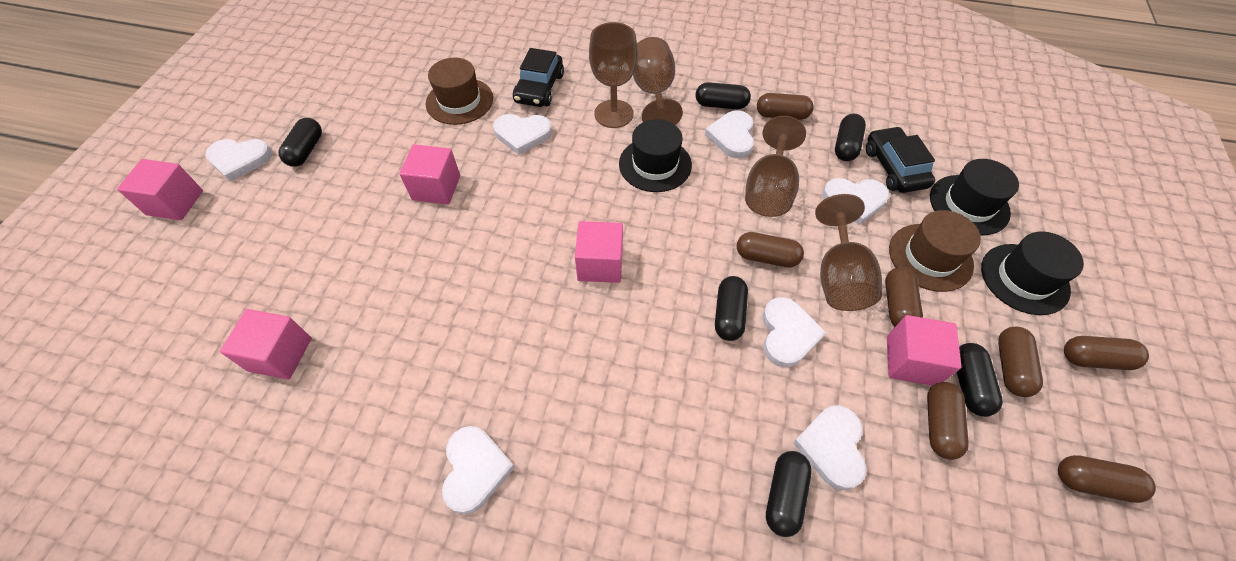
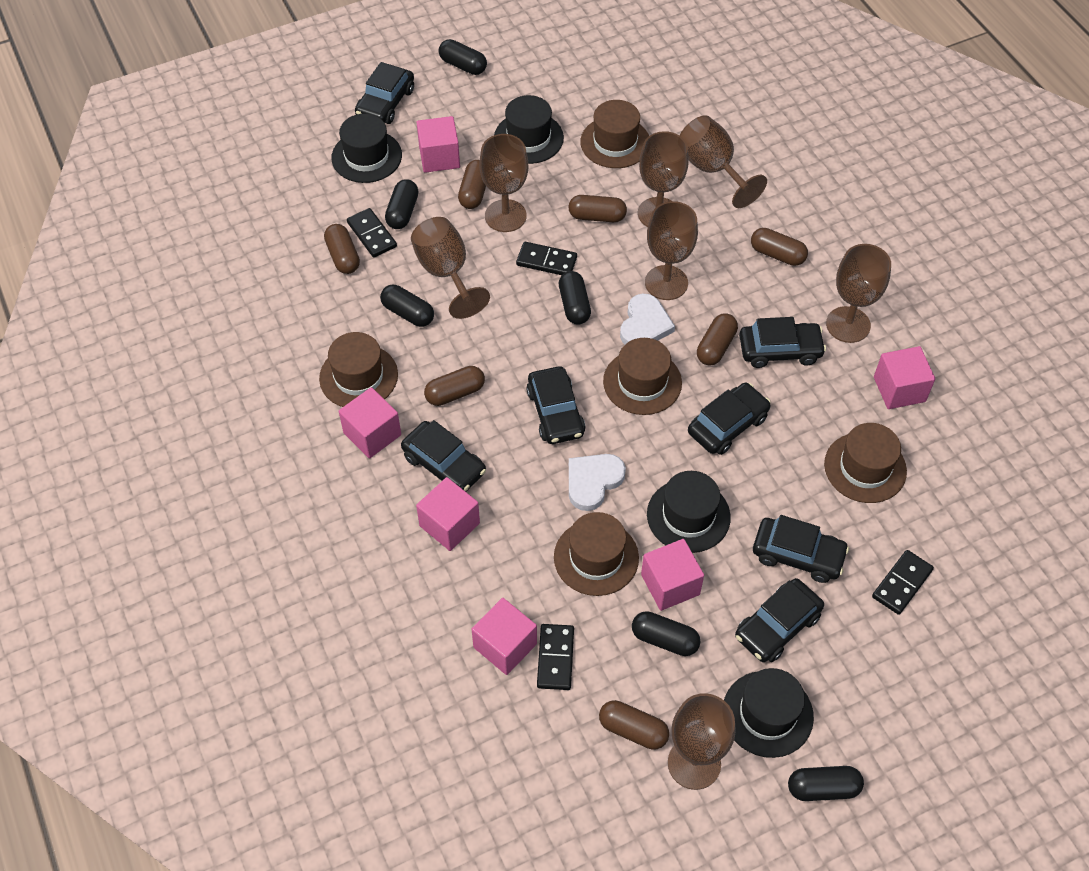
black car: 2 -> 7
black domino: 0 -> 4
black hat: 3 -> 4
brown goblet: 4 -> 7
brown hat: 2 -> 5
pink cube: 5 -> 6
white heart: 7 -> 2

